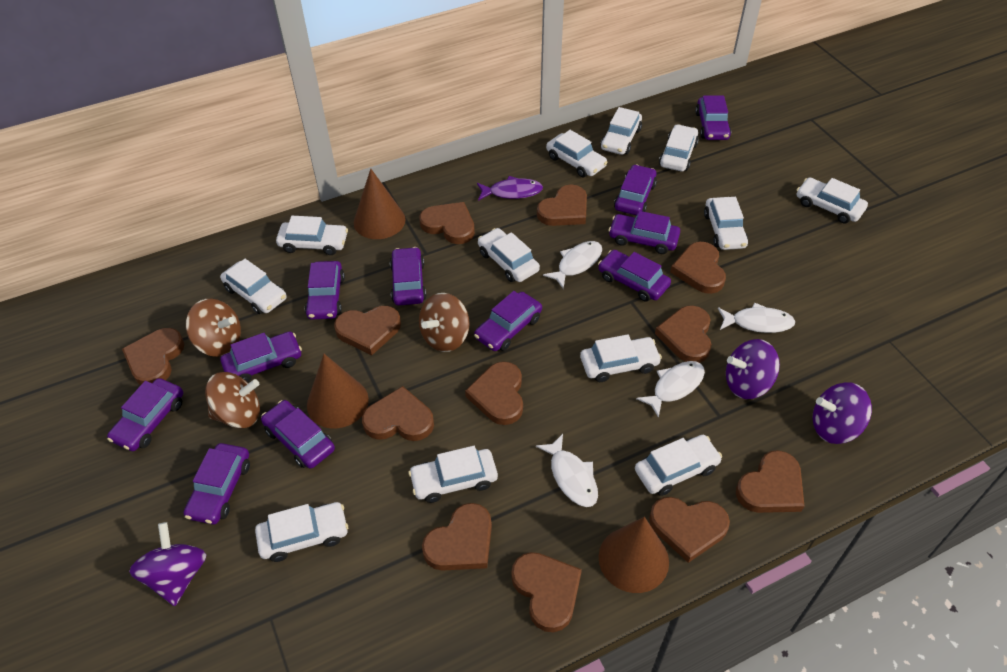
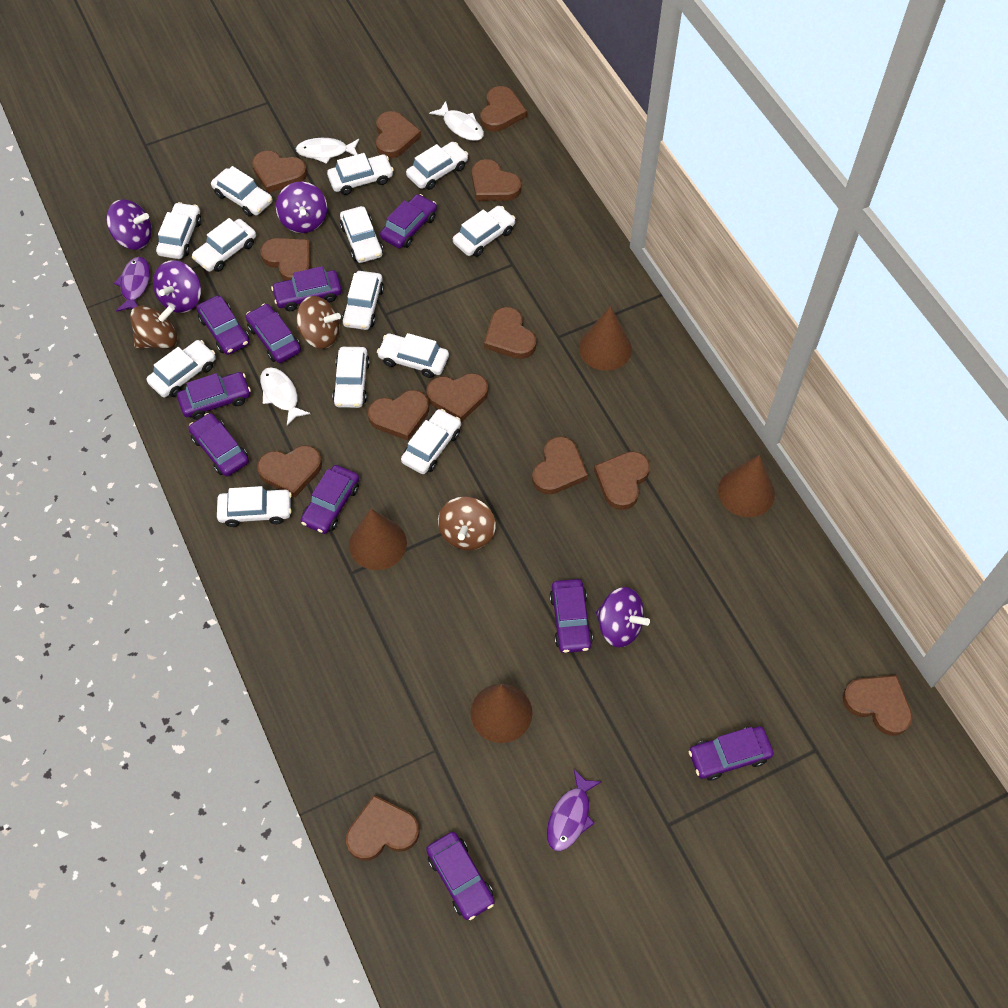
brown cone: 3 -> 4
brown heart: 12 -> 13
purple car: 11 -> 10
purple fish: 1 -> 2
purple spinning top: 3 -> 4
white car: 12 -> 13
white fish: 4 -> 3

